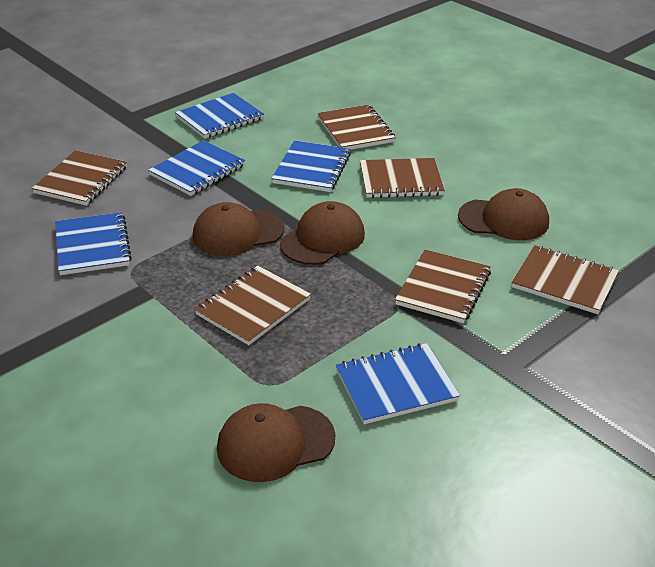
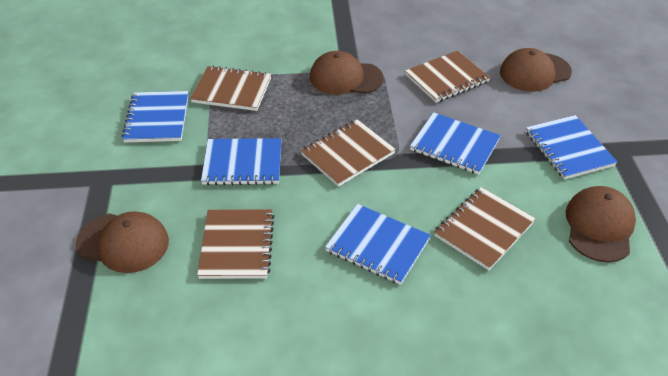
brown notebook: 6 -> 5

